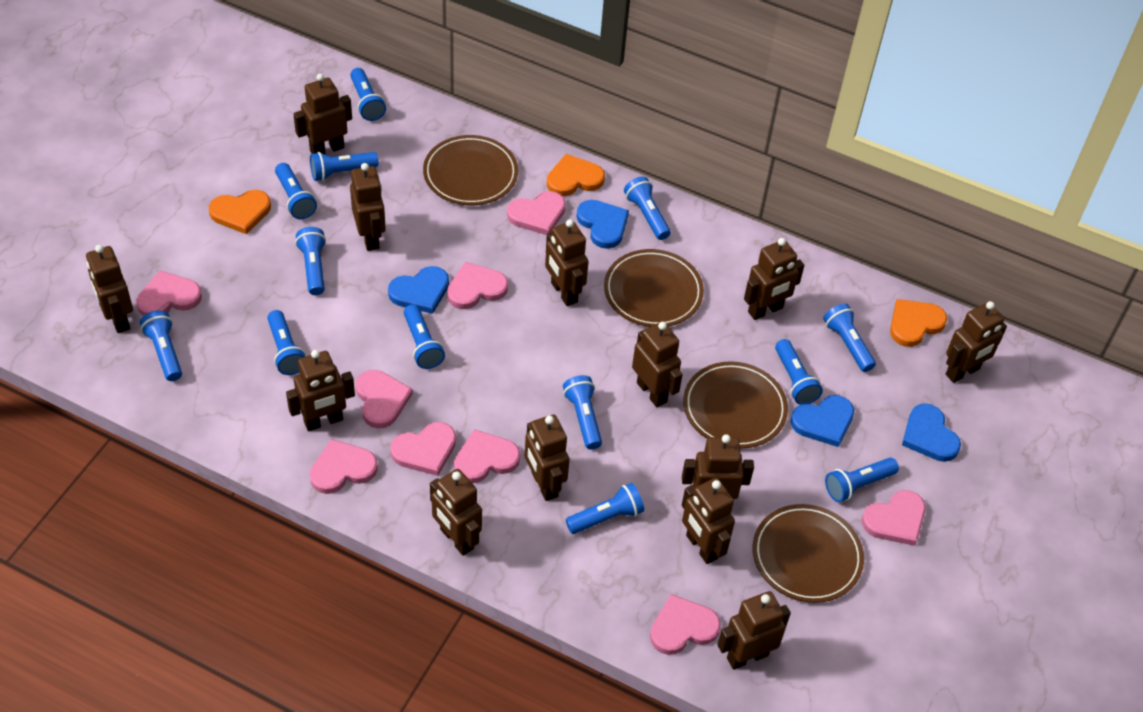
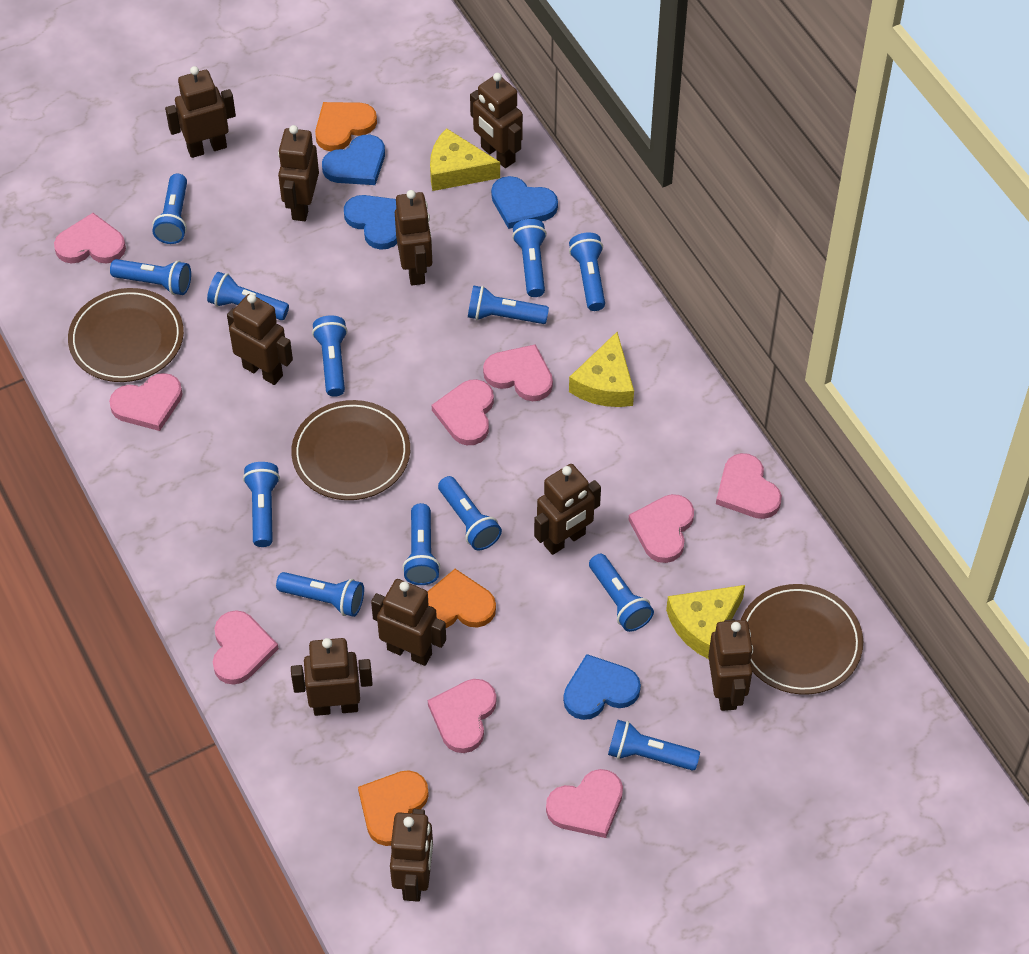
brown plate: 4 -> 3
brown robot: 13 -> 10
yellow cheese: 0 -> 3

